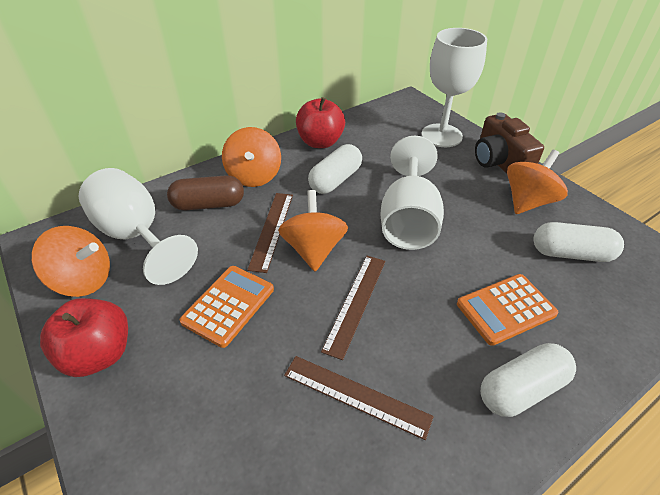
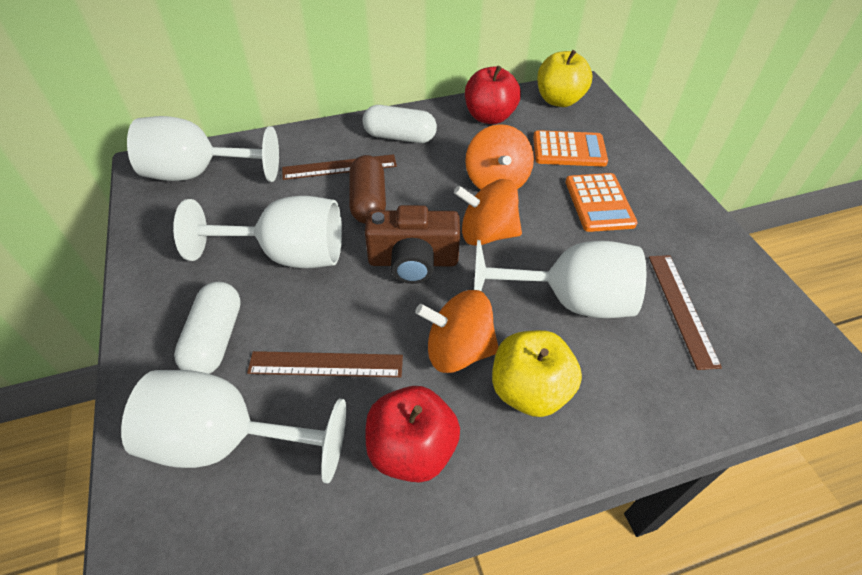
orange spinning top: 4 -> 3
white capsule: 3 -> 2
white goblet: 3 -> 4
yellow apple: 0 -> 2

